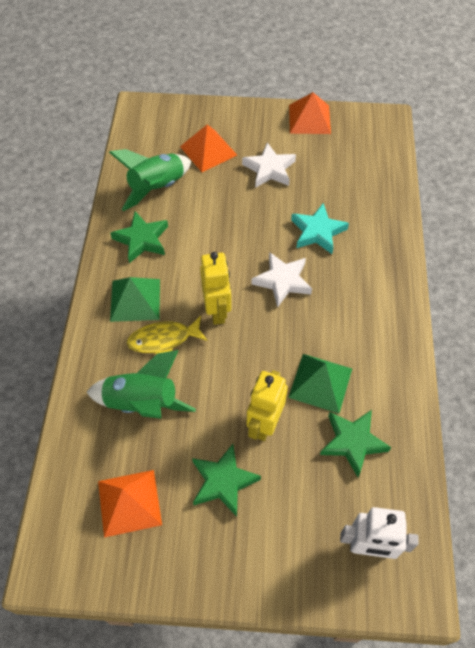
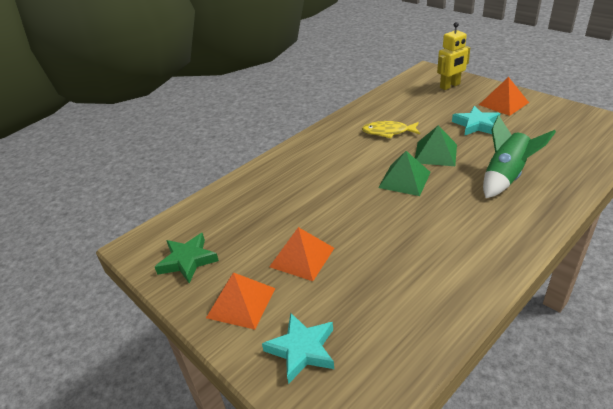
green rocket: 2 -> 1
green star: 3 -> 1
turquoise star: 1 -> 2
white robot: 1 -> 0
white star: 2 -> 0
yellow robot: 2 -> 1

